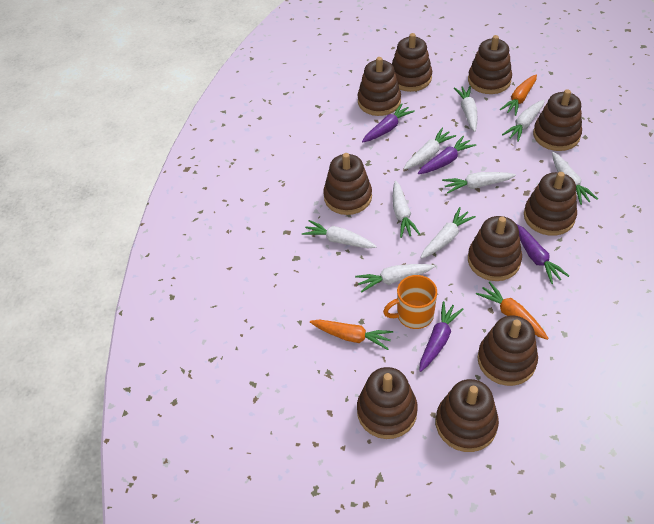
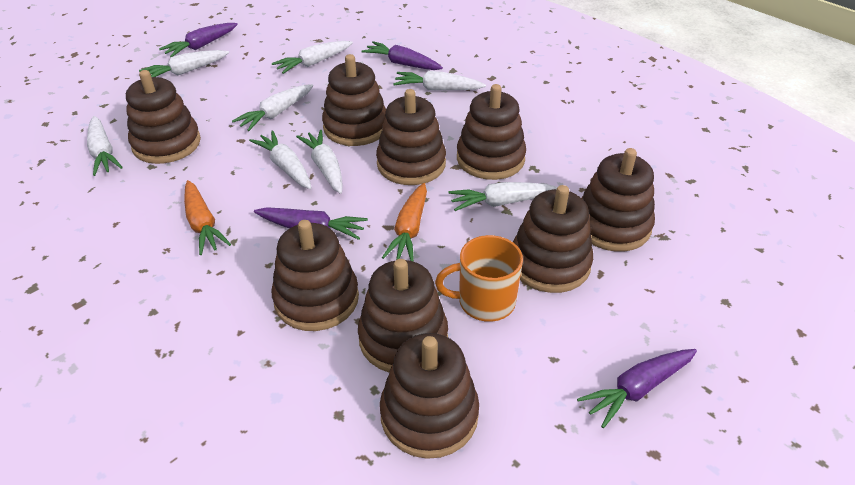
brown stacking toy: 10 -> 9
orange carrot: 3 -> 2
white carrot: 9 -> 8

